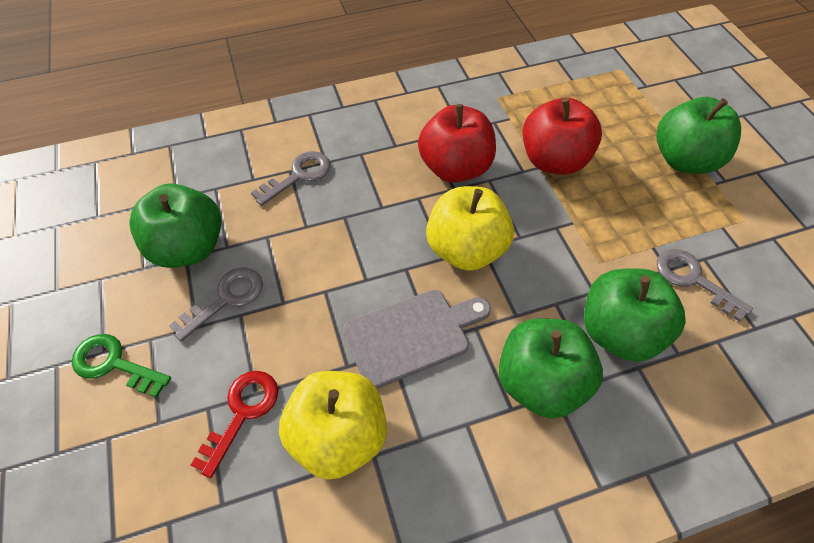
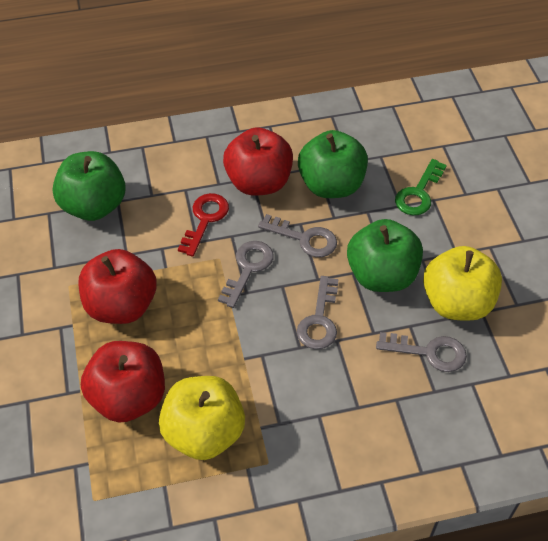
green apple: 4 -> 3
grey cutting board: 1 -> 0
grey key: 3 -> 4
red apple: 2 -> 3

